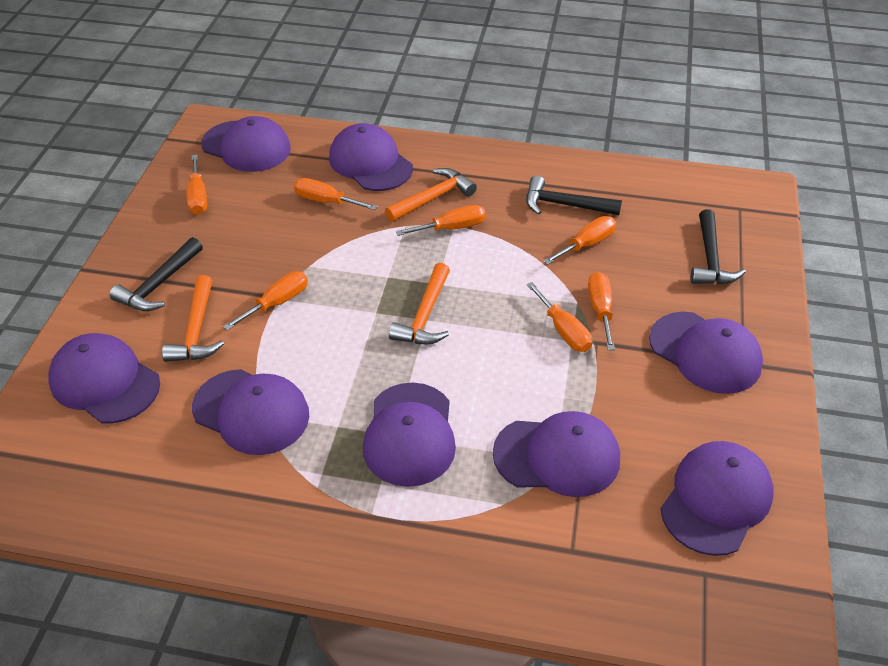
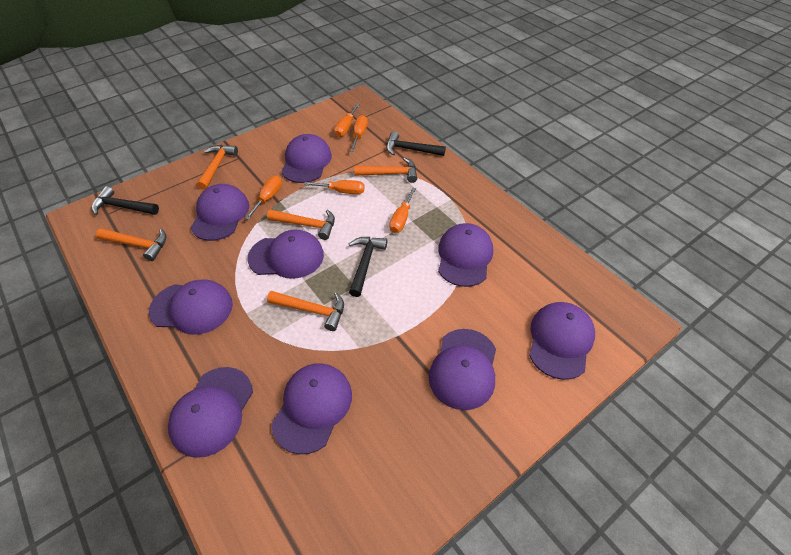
orange hammer: 3 -> 5
orange screwdriver: 7 -> 5
purple cap: 8 -> 9

